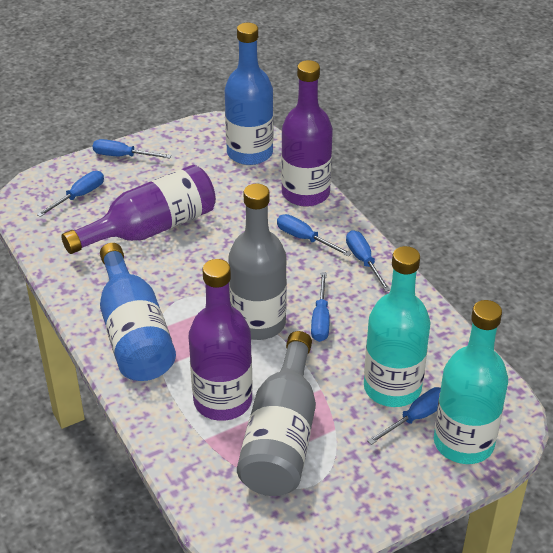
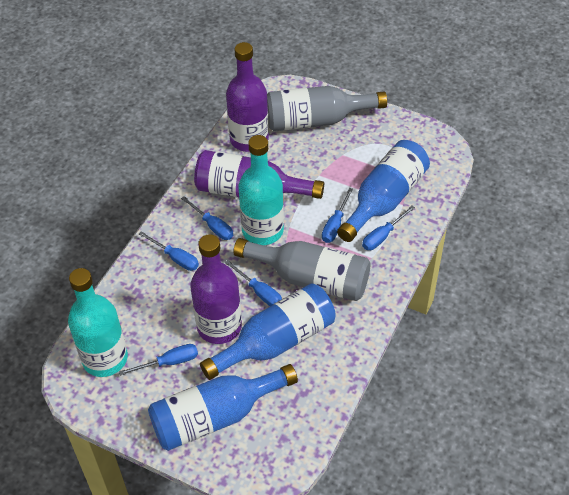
blue bottle: 2 -> 3

